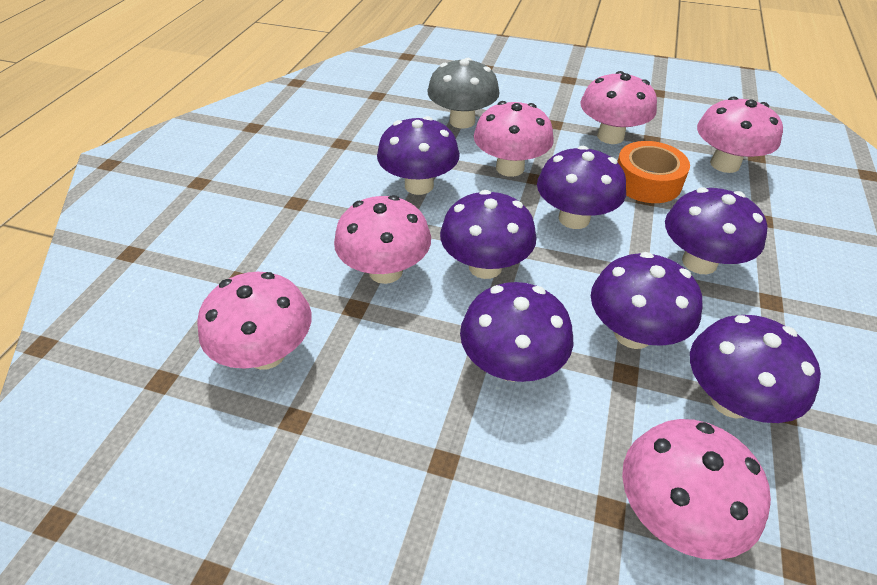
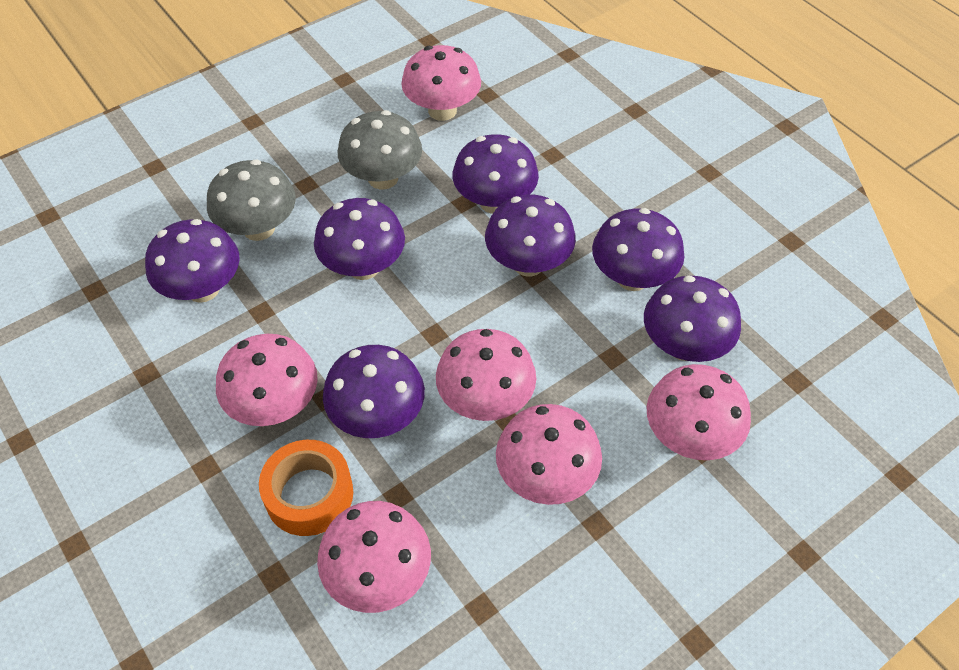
grey mushroom: 1 -> 2

